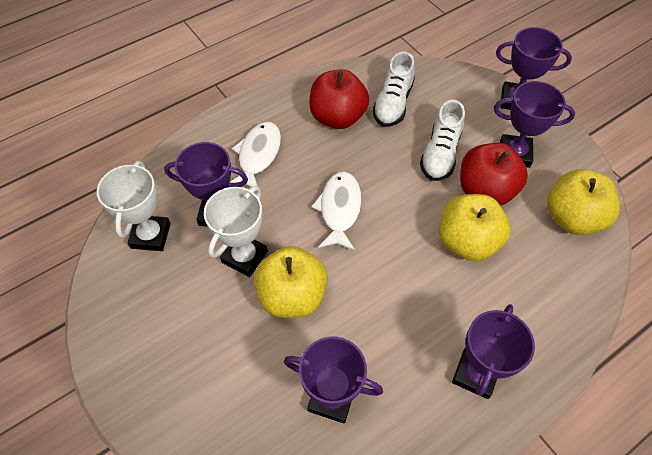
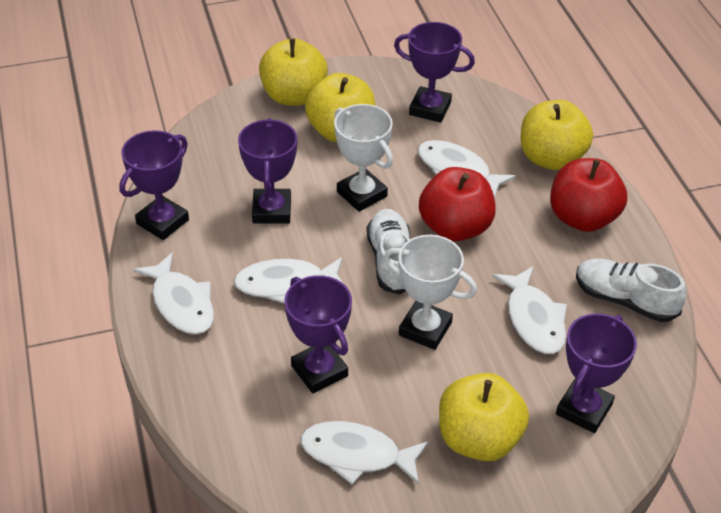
white fish: 2 -> 5
yellow apple: 3 -> 4

